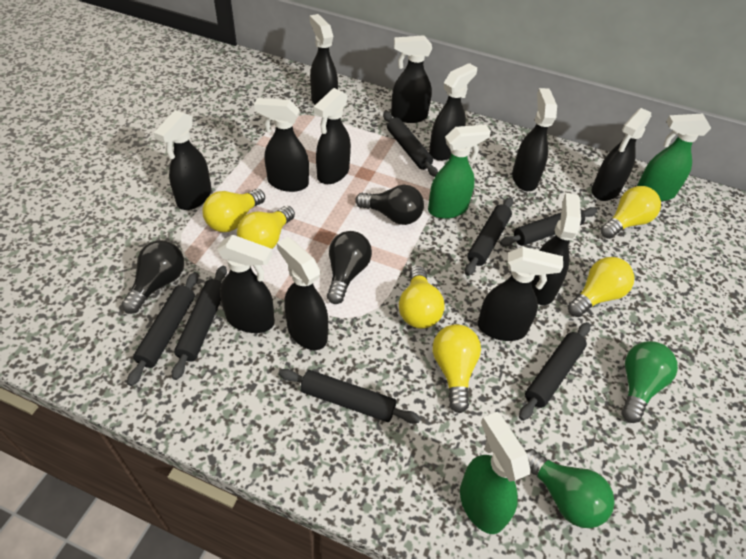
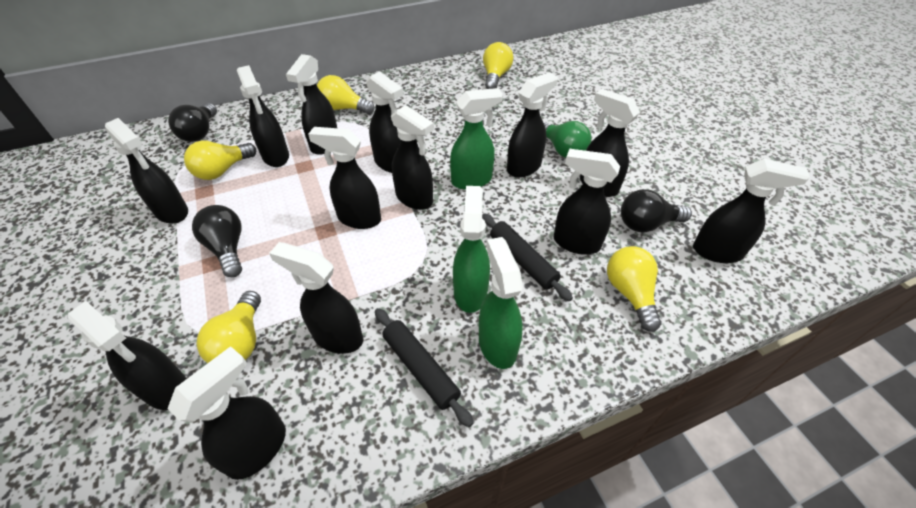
black rolling pin: 7 -> 2
black spray bottle: 12 -> 13
green light bulb: 2 -> 1
yellow light bulb: 6 -> 5

